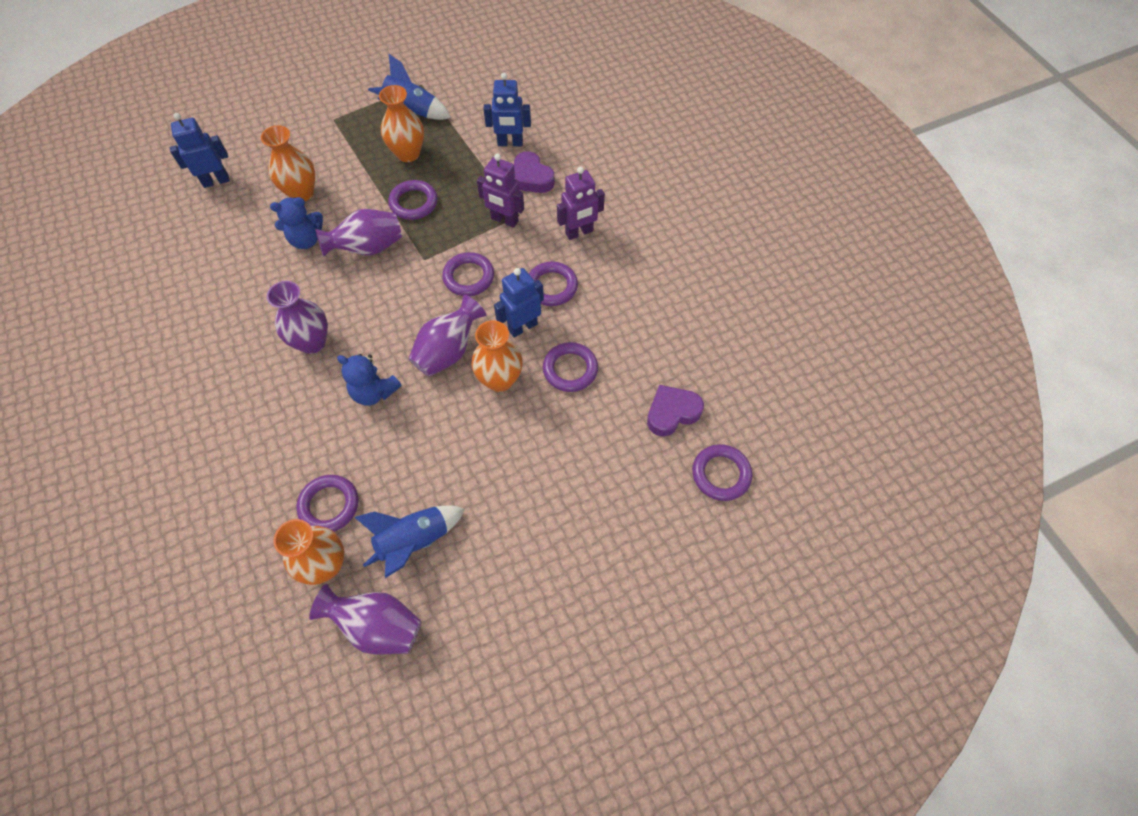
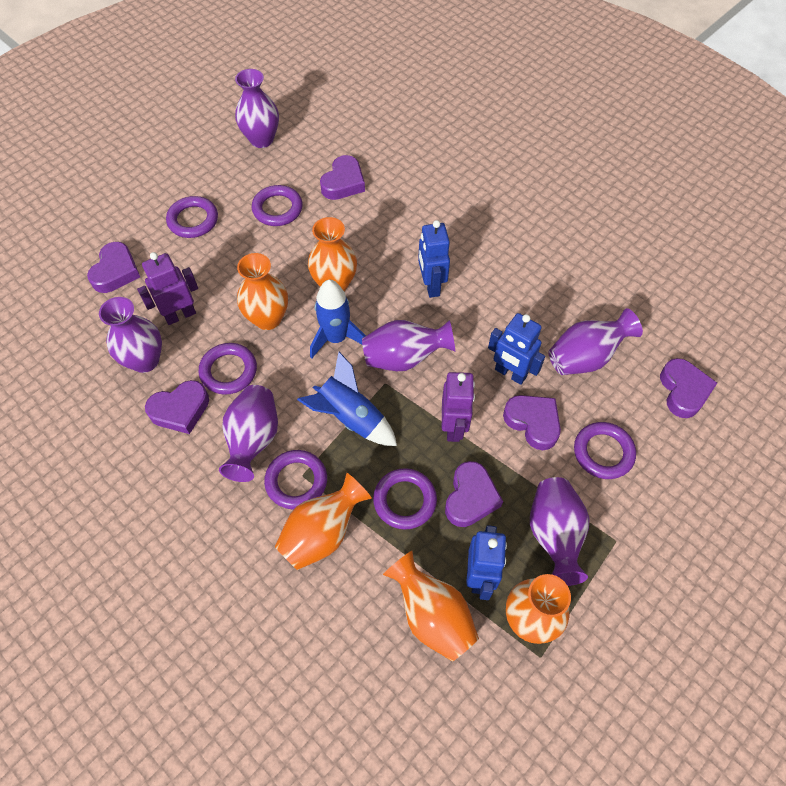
blue teddy bear: 2 -> 0
orange vase: 4 -> 5
purple heart: 2 -> 6
purple vase: 4 -> 6

